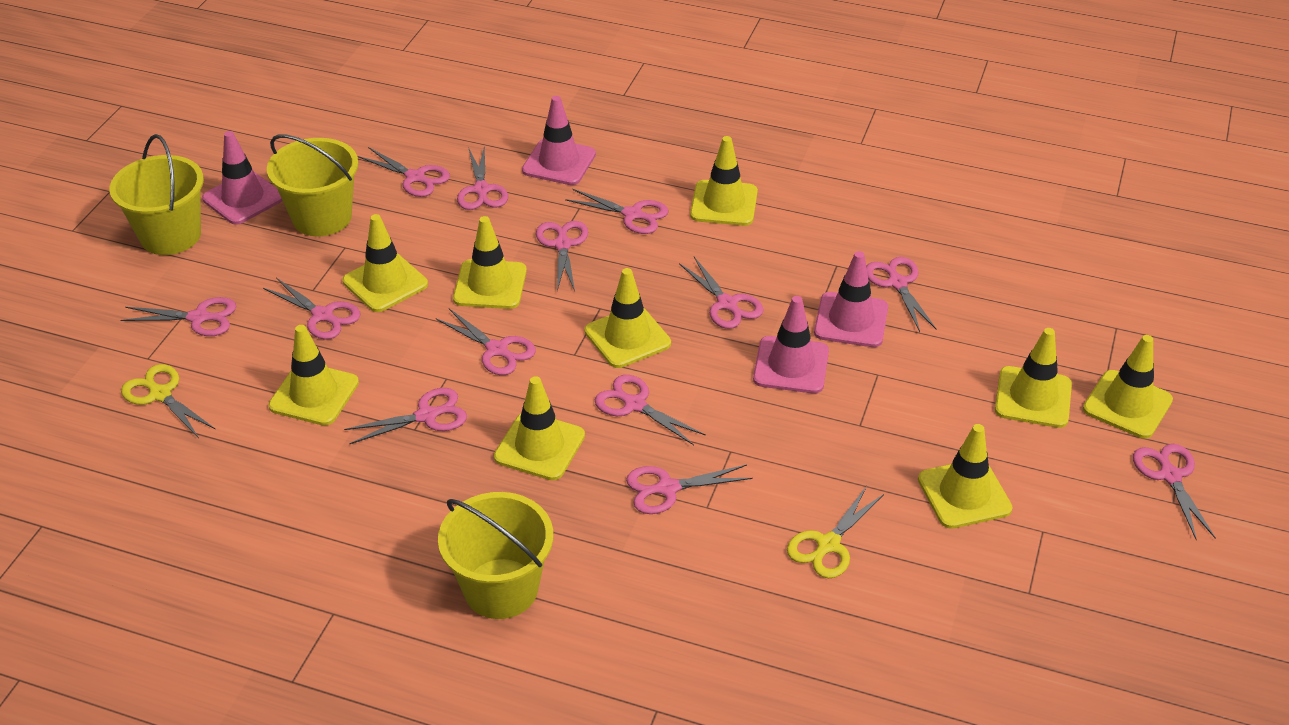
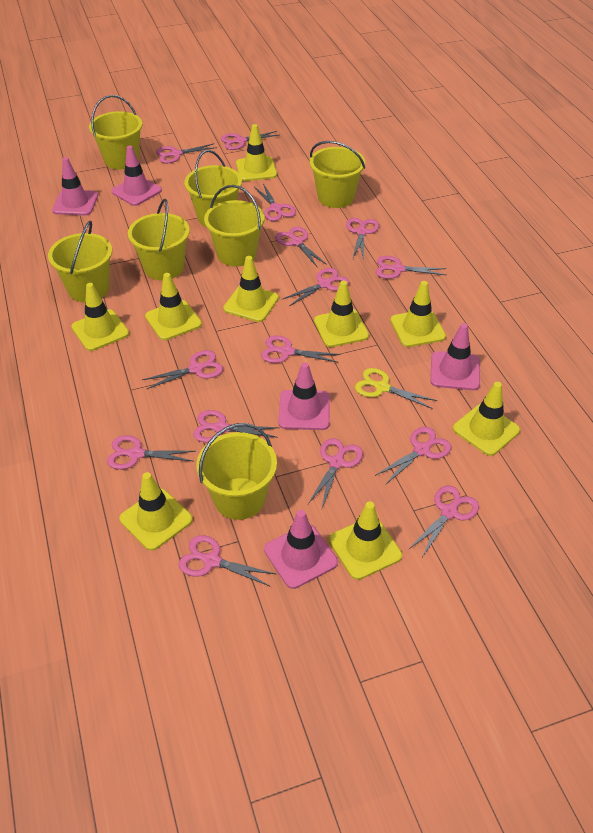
pink scissors: 13 -> 15
pink traffic cone: 4 -> 5
yellow bucket: 3 -> 7
yellow scissors: 2 -> 1

